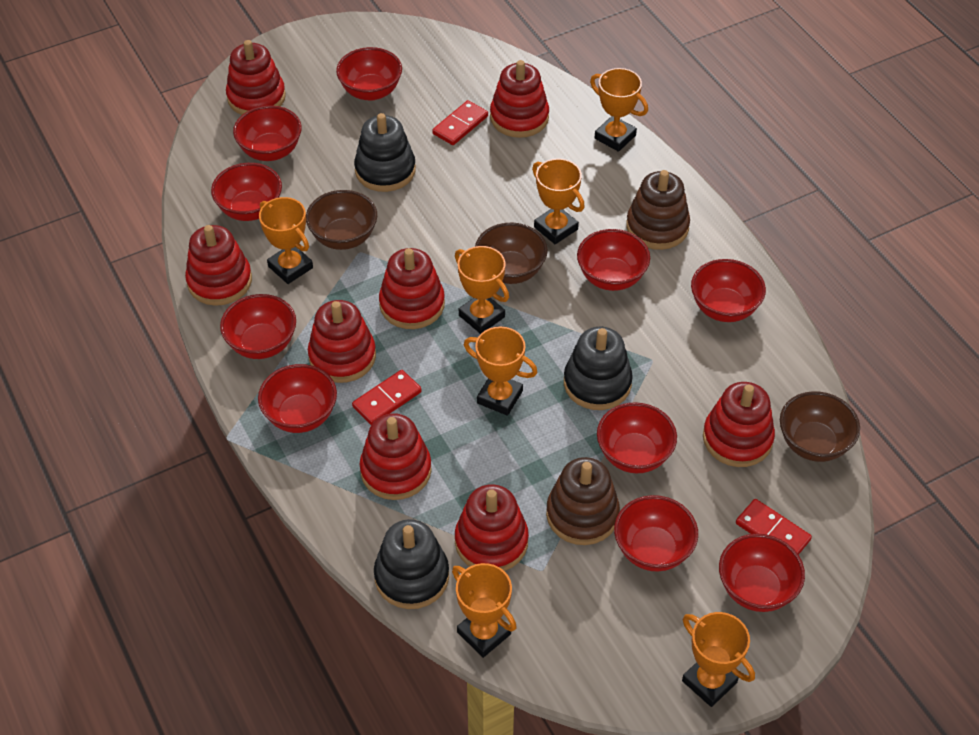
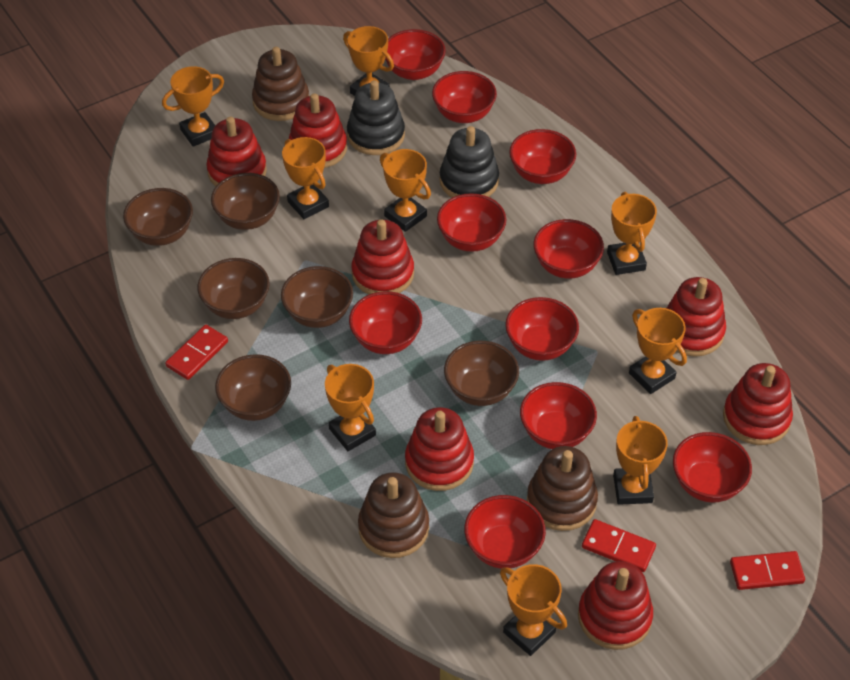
black stacking toy: 3 -> 2
brown bowl: 3 -> 6
brown stacking toy: 2 -> 3
orange trophy: 7 -> 9
red stacking toy: 8 -> 7

